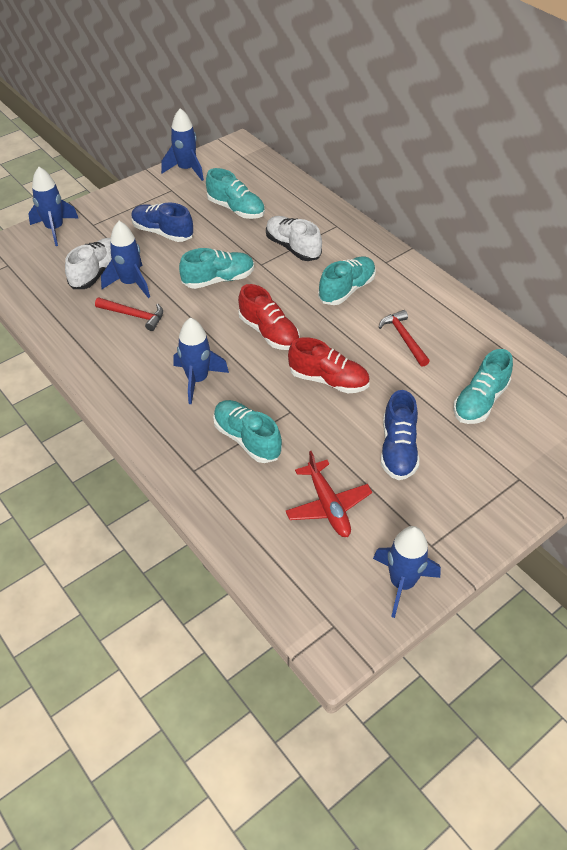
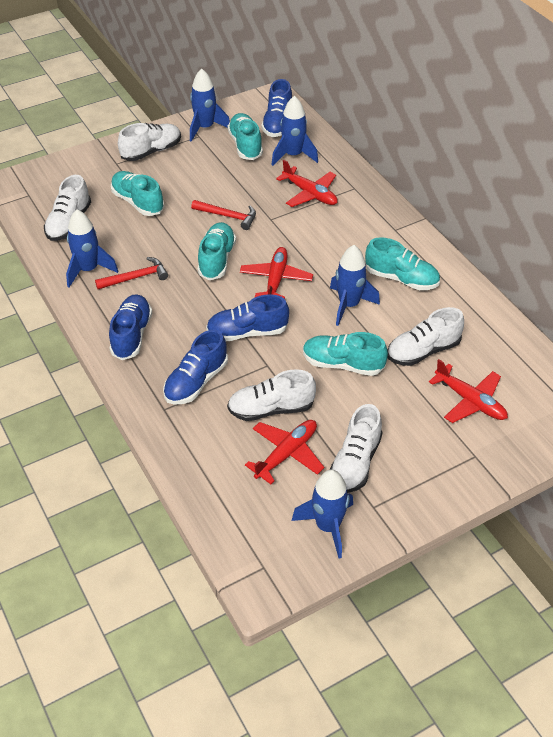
blue shoe: 2 -> 4
red plane: 1 -> 4
red shoe: 2 -> 0
white shoe: 2 -> 5

